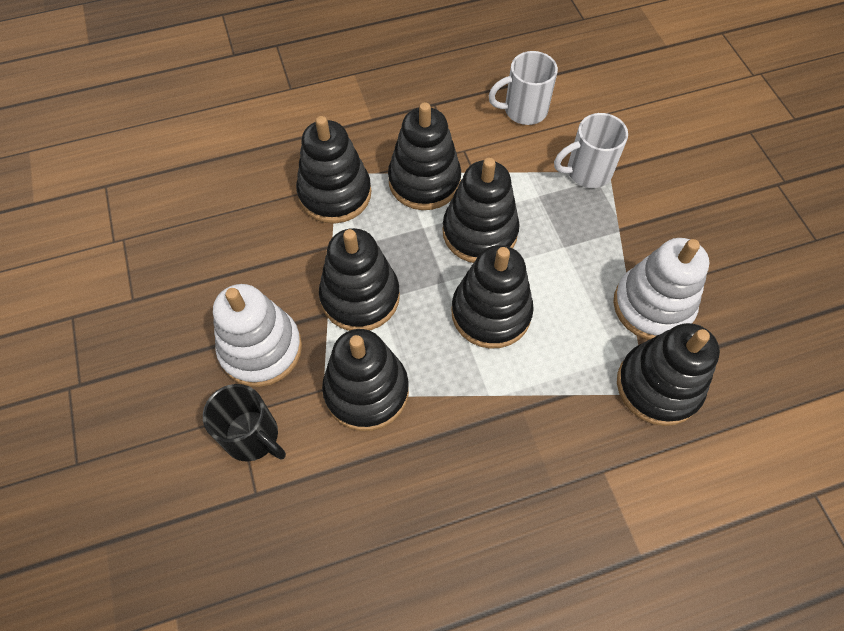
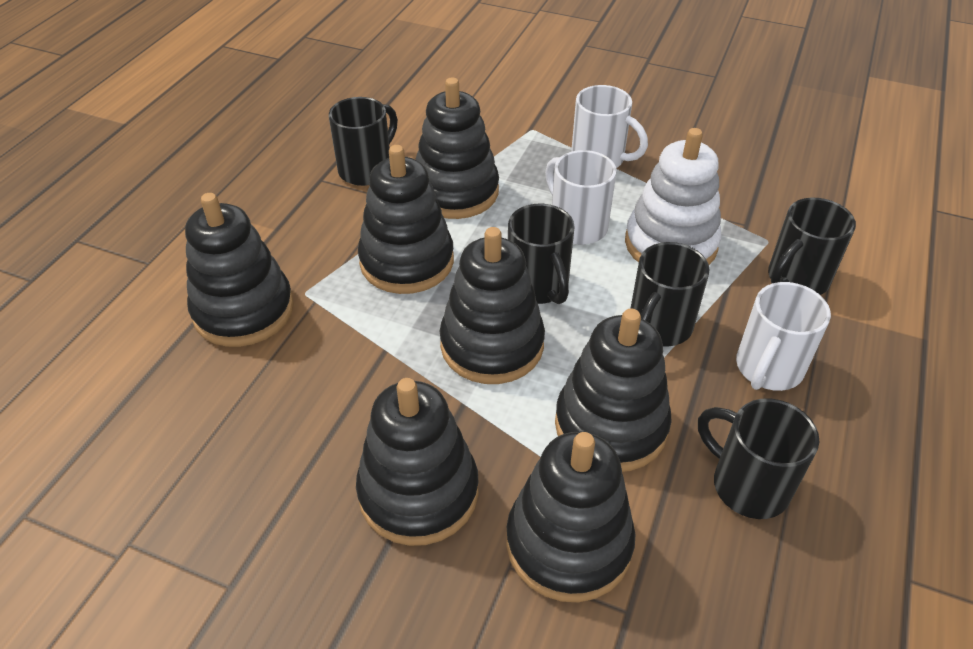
black mug: 1 -> 5
white mug: 2 -> 3
white stacking toy: 2 -> 1

